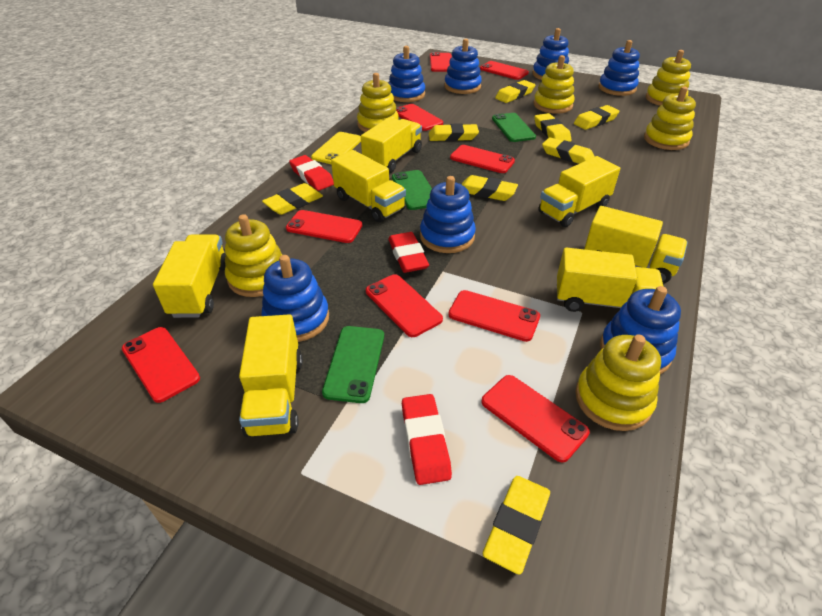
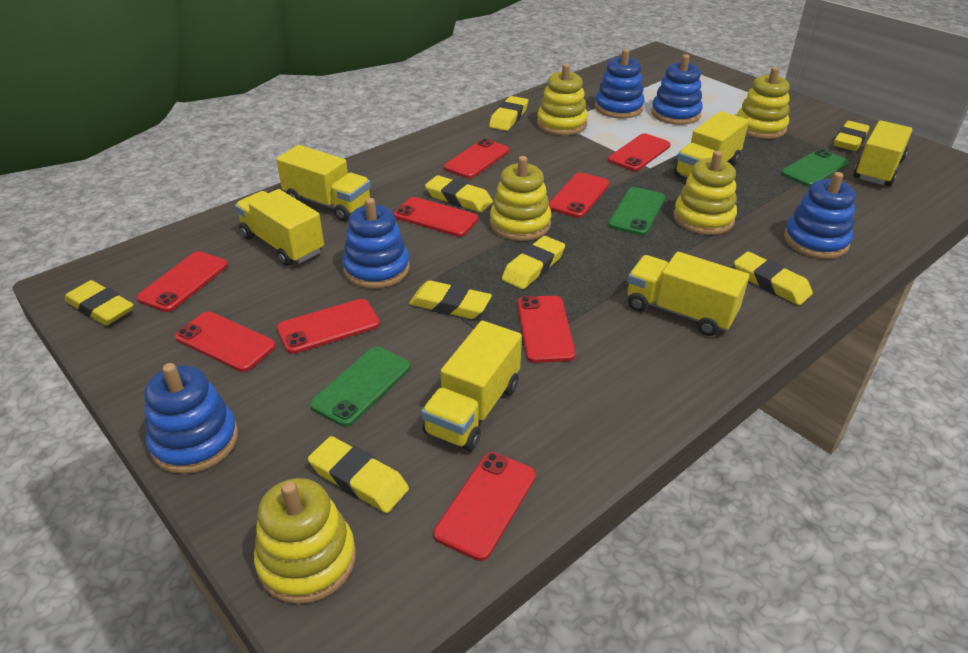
blue stacking toy: 7 -> 5
red eraser: 3 -> 0
yellow phone: 1 -> 0
yellow stacking toy: 6 -> 5
yellow truck: 7 -> 6

